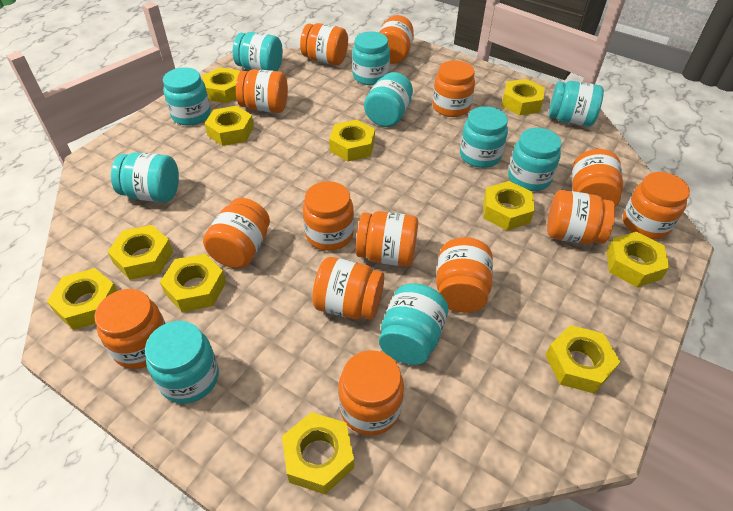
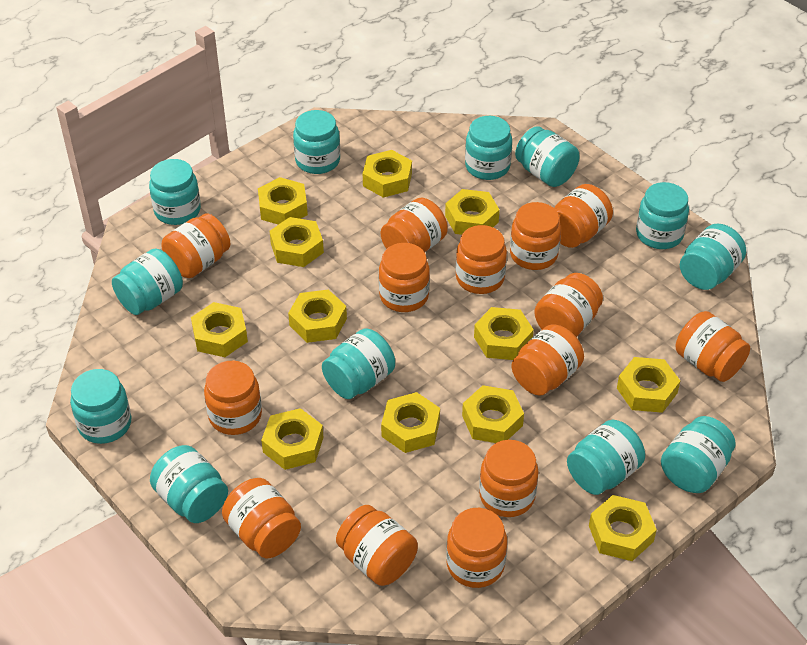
turquoise jar: 10 -> 12
yellow nut: 11 -> 12

